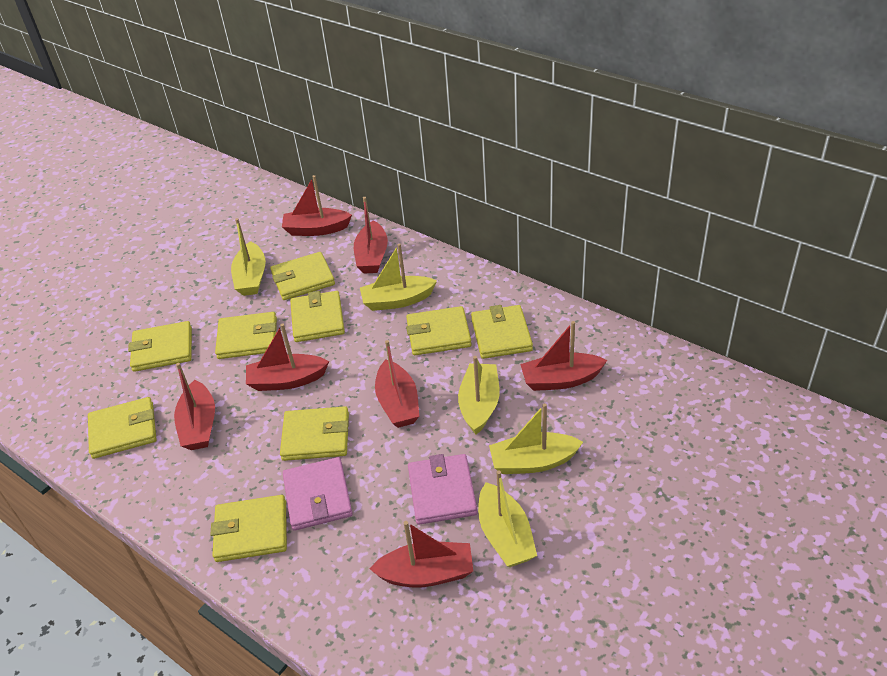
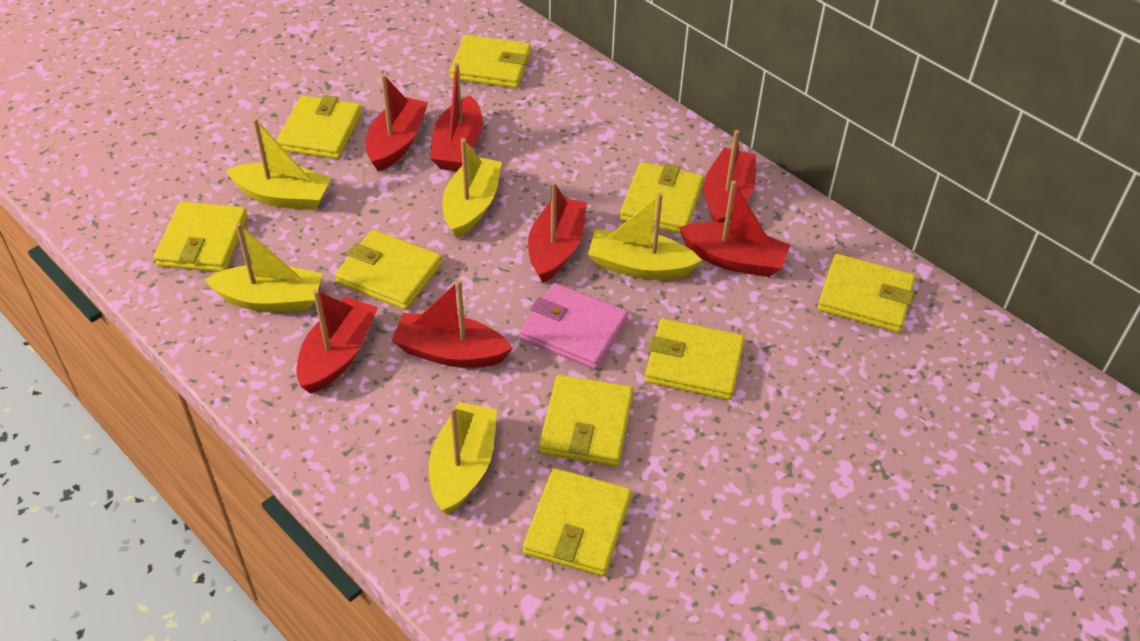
pink wallet: 2 -> 1

